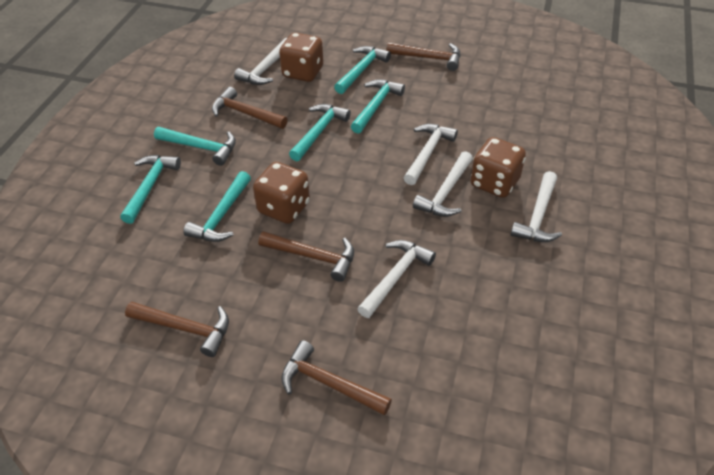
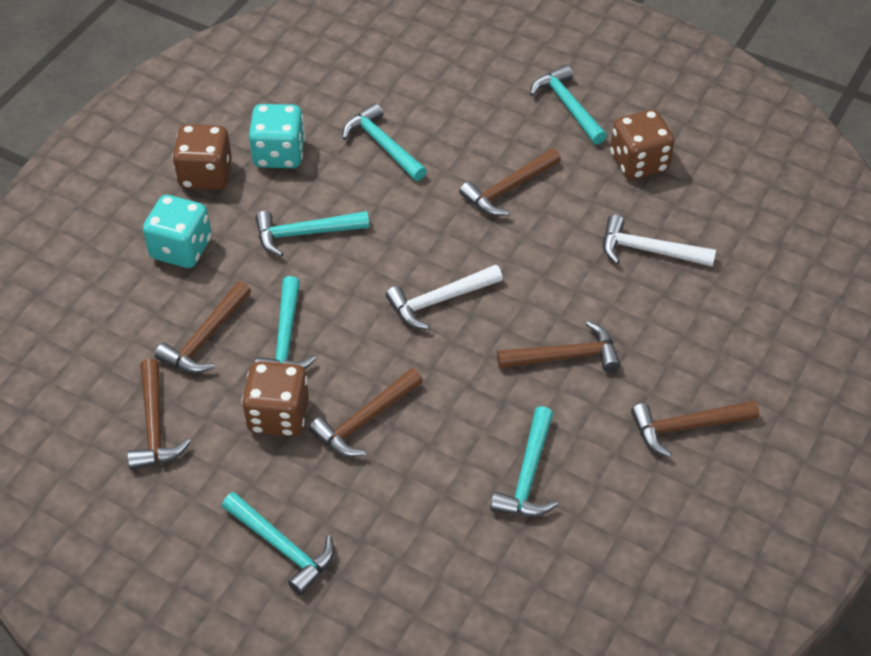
brown hammer: 5 -> 6
turquoise dice: 0 -> 2
white hammer: 5 -> 2

